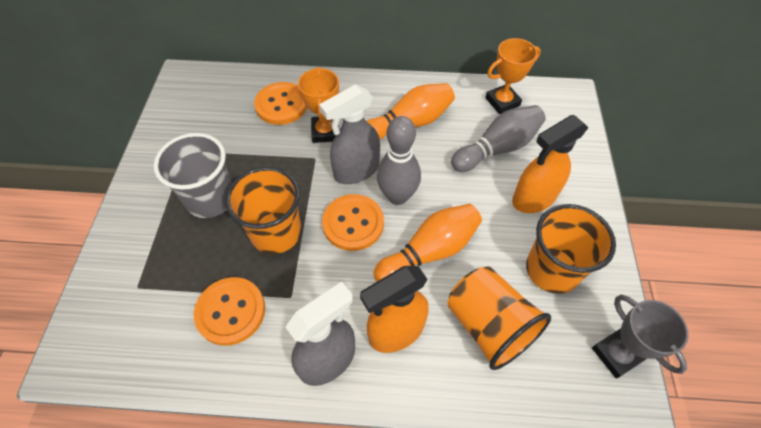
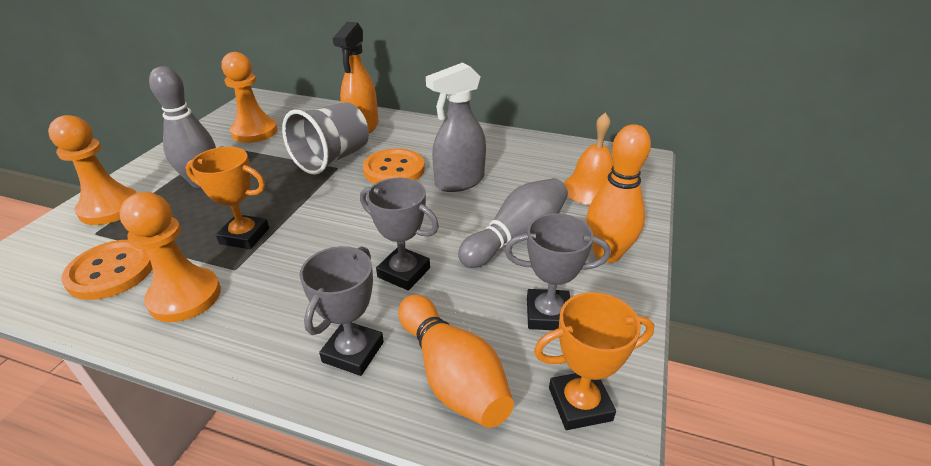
grey spray bottle: 2 -> 1
grey trophy: 1 -> 3
orange bell: 0 -> 1
orange button: 3 -> 2
orange cup: 3 -> 0
orange pawn: 0 -> 3
orange spray bottle: 2 -> 1

